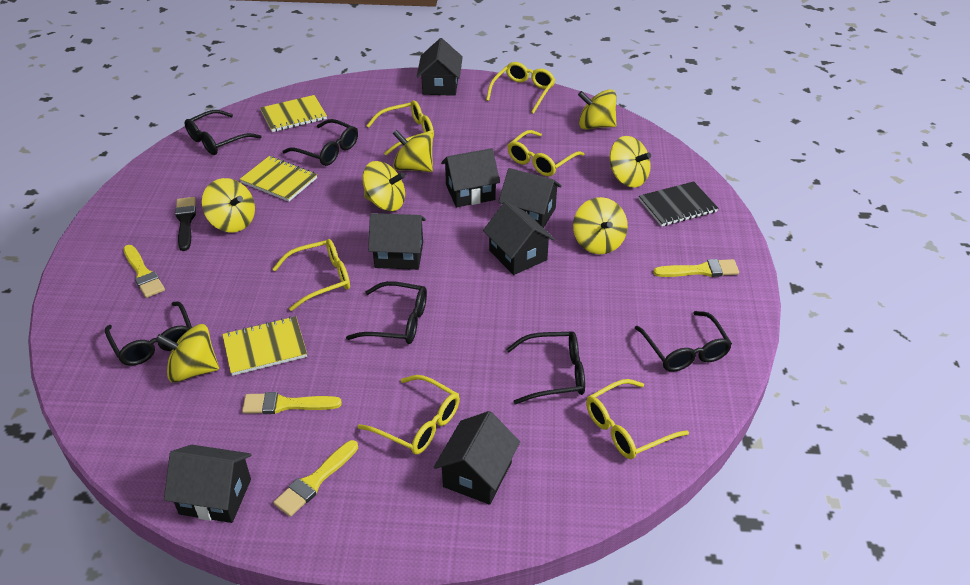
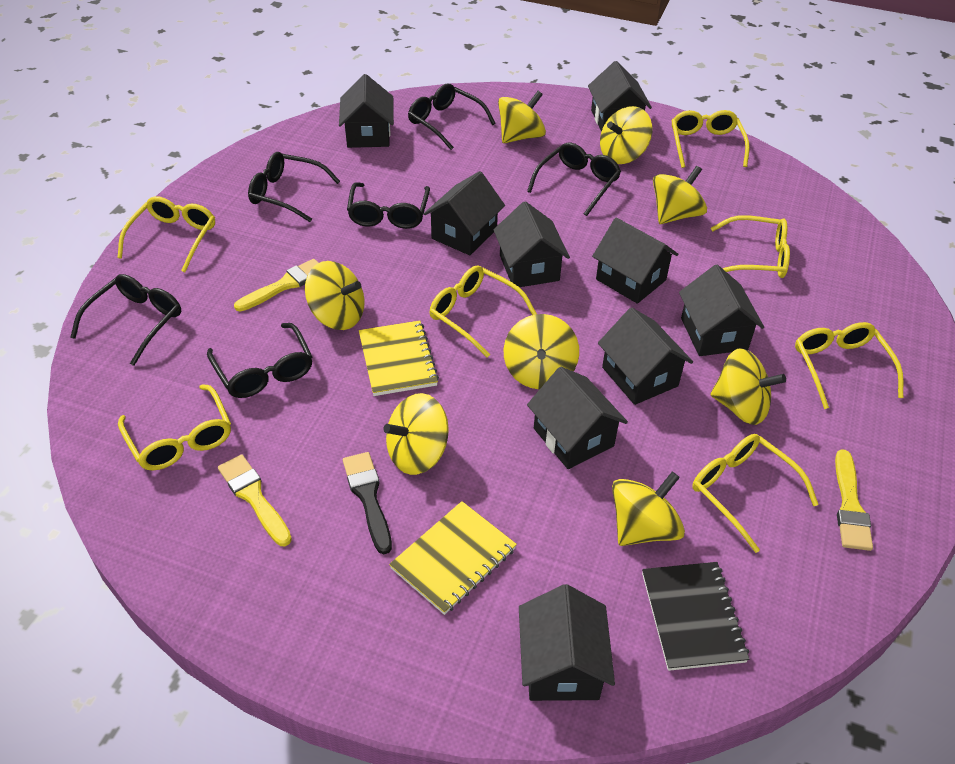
black house: 7 -> 9
yellow brush: 4 -> 3
yellow glasses: 6 -> 7
yellow notebook: 3 -> 2
yellow spinning top: 7 -> 8

